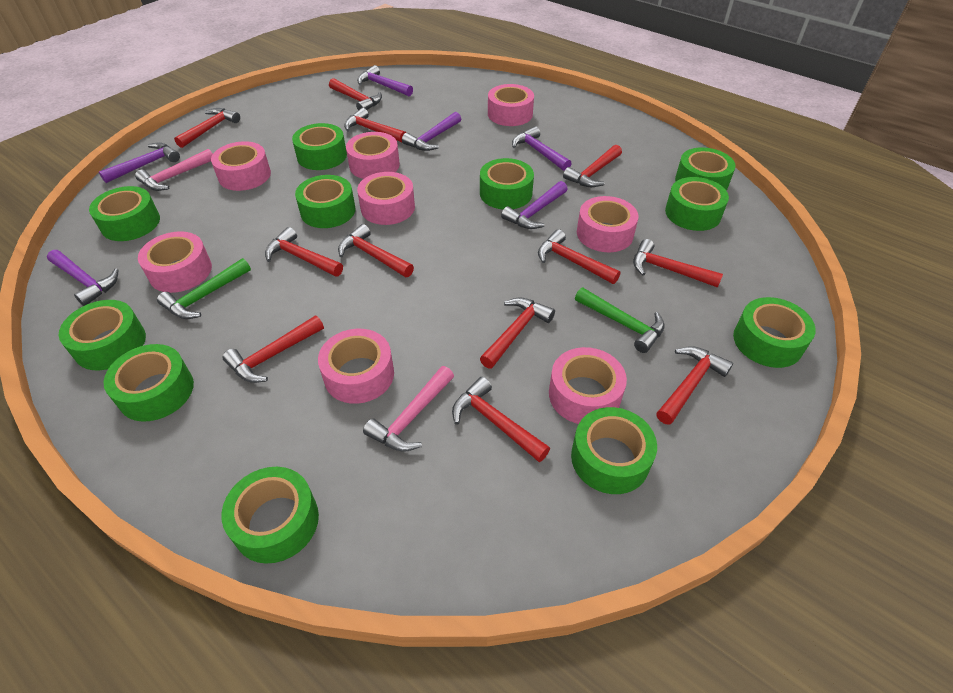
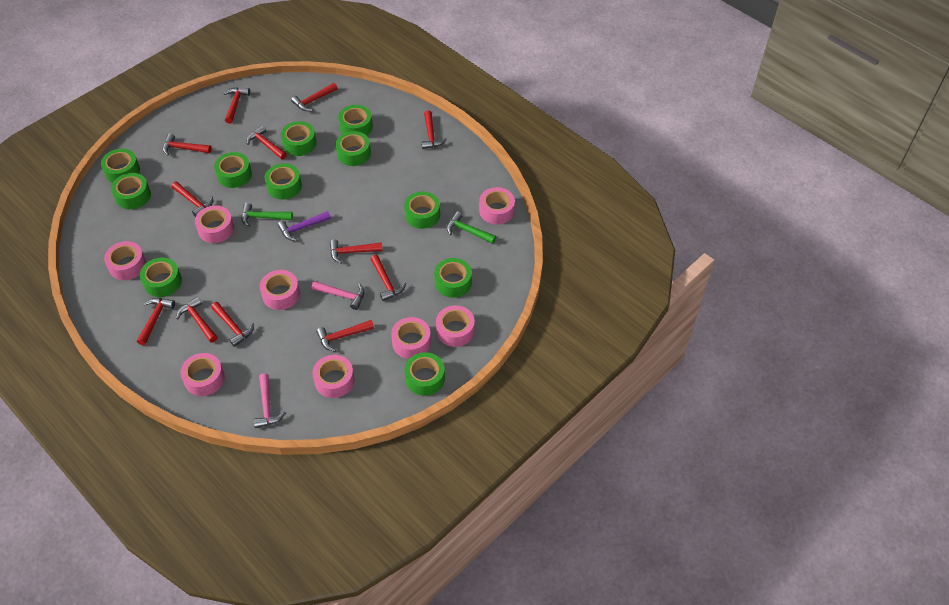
purple hammer: 6 -> 1

